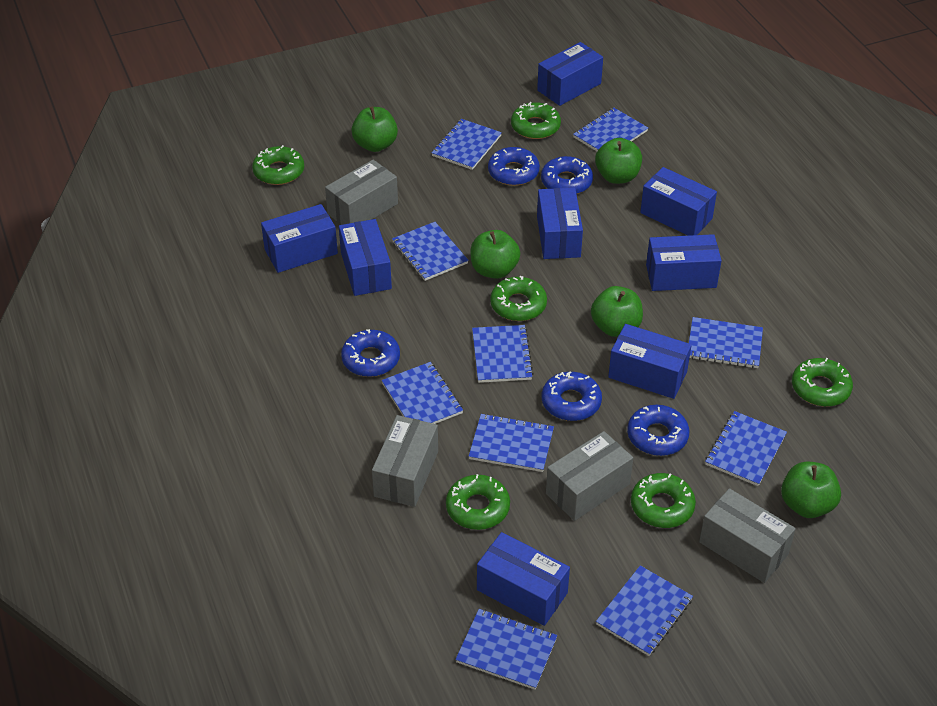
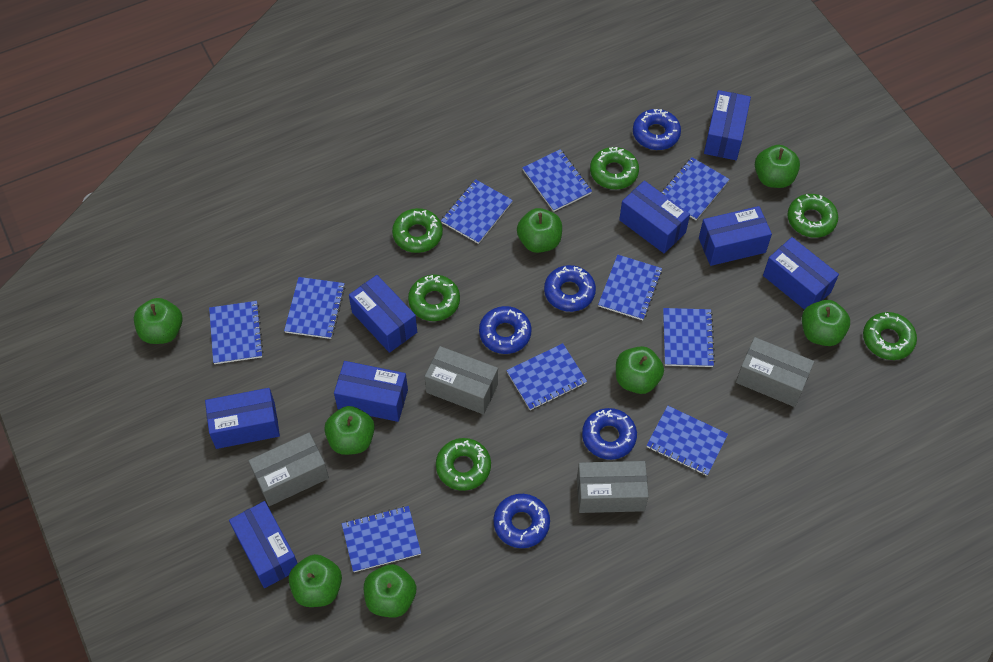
green apple: 5 -> 8

